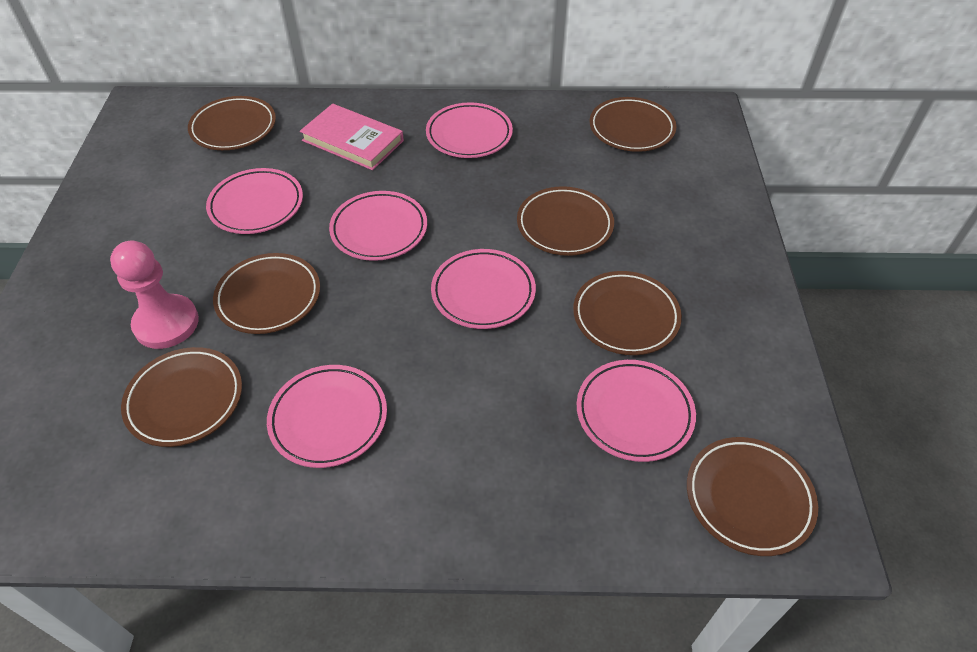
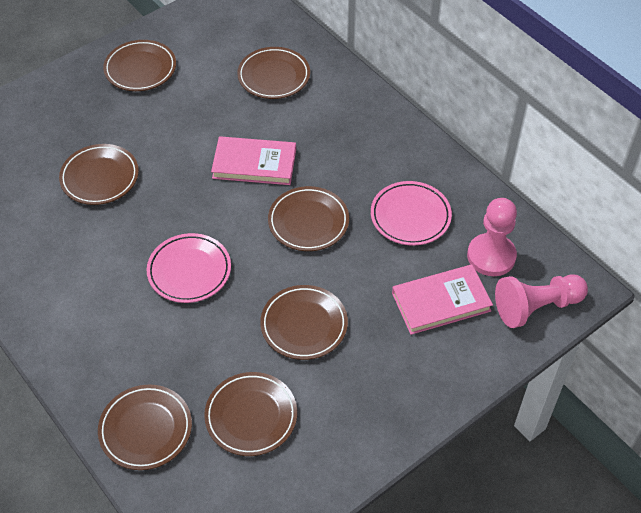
pink book: 1 -> 2
pink pawn: 1 -> 2
pink plate: 6 -> 2

